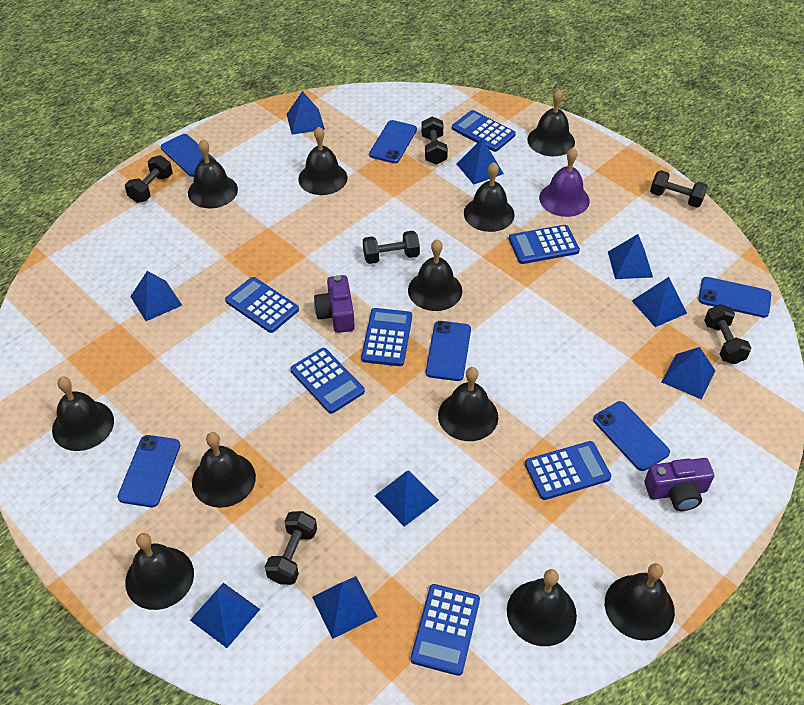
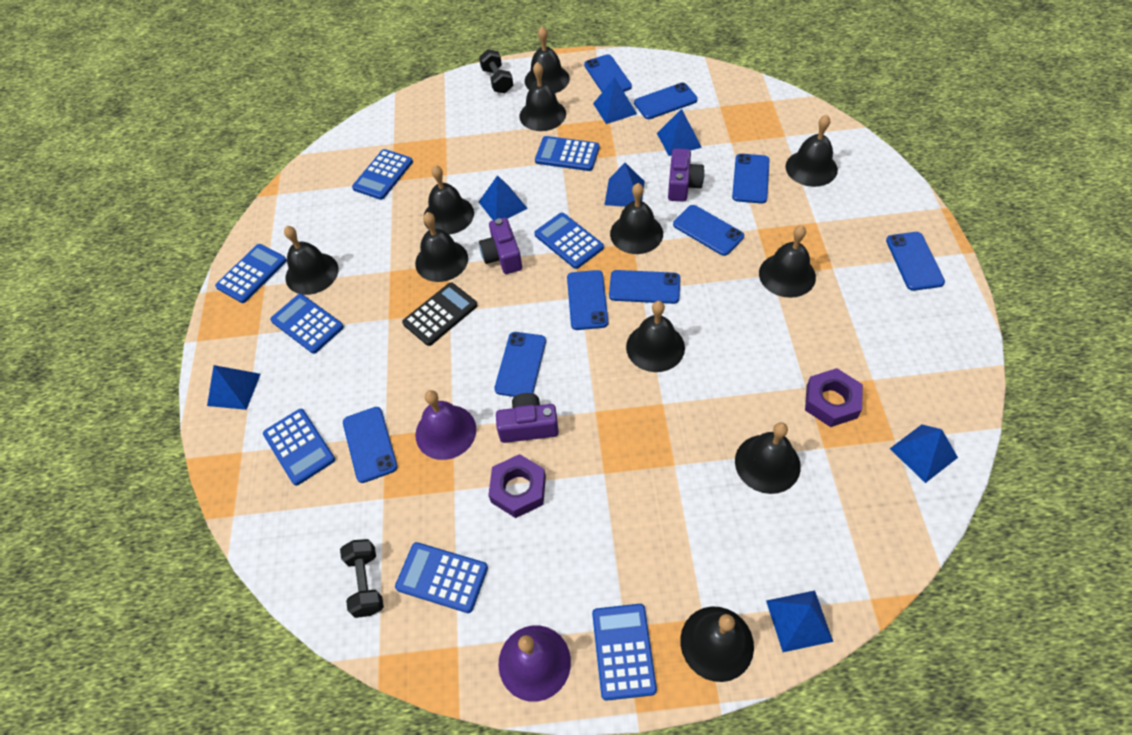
black calculator: 0 -> 1
black dumbbell: 6 -> 2
blue calculator: 7 -> 8
blue phone: 6 -> 9
blue pyramid: 9 -> 7
purple bell: 1 -> 2
purple camera: 2 -> 3
purple nut: 0 -> 2

